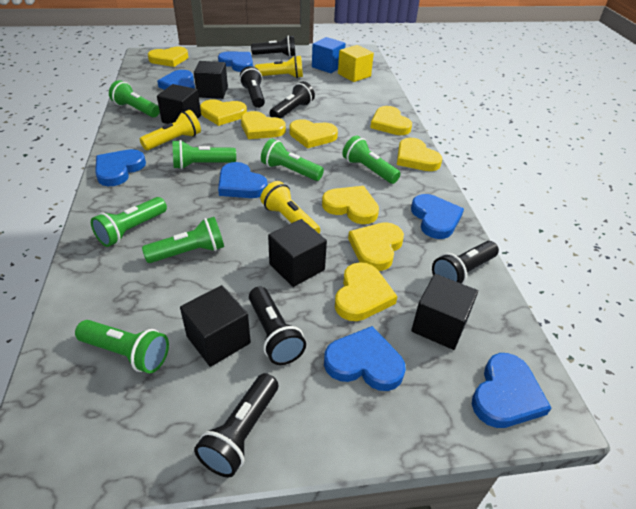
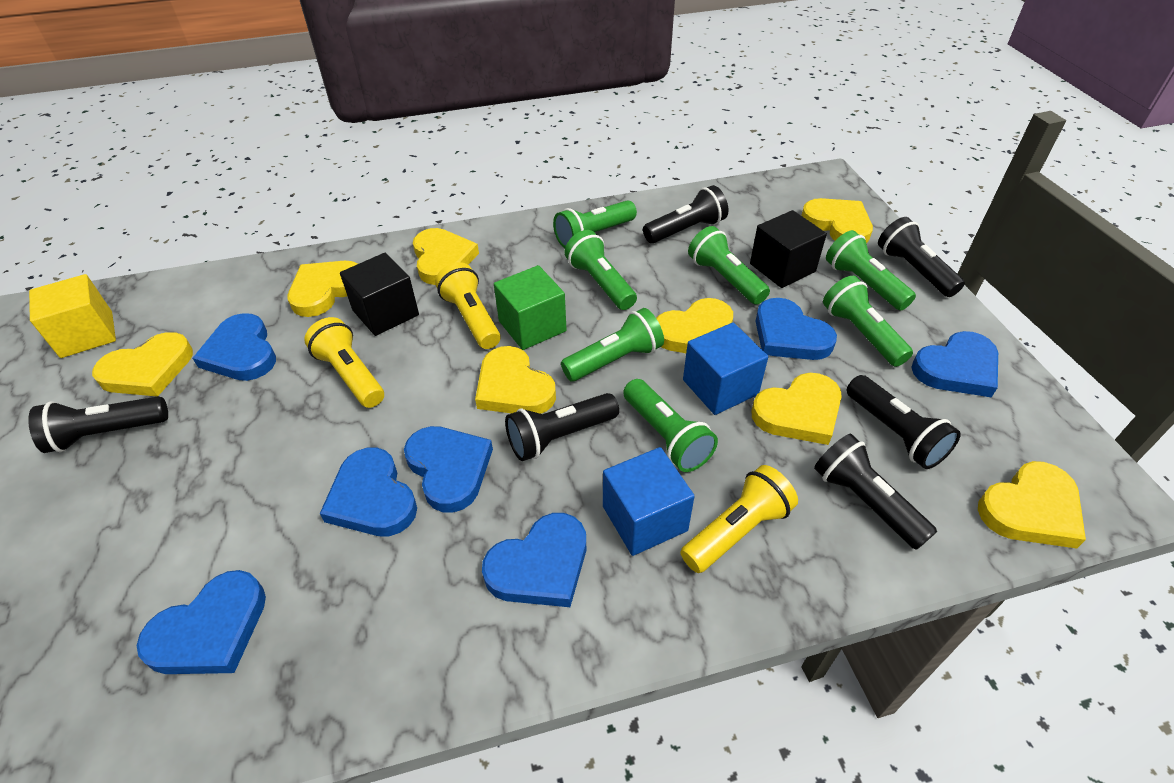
black cube: 5 -> 2
blue cube: 1 -> 2
green cube: 0 -> 1
yellow heart: 9 -> 8

